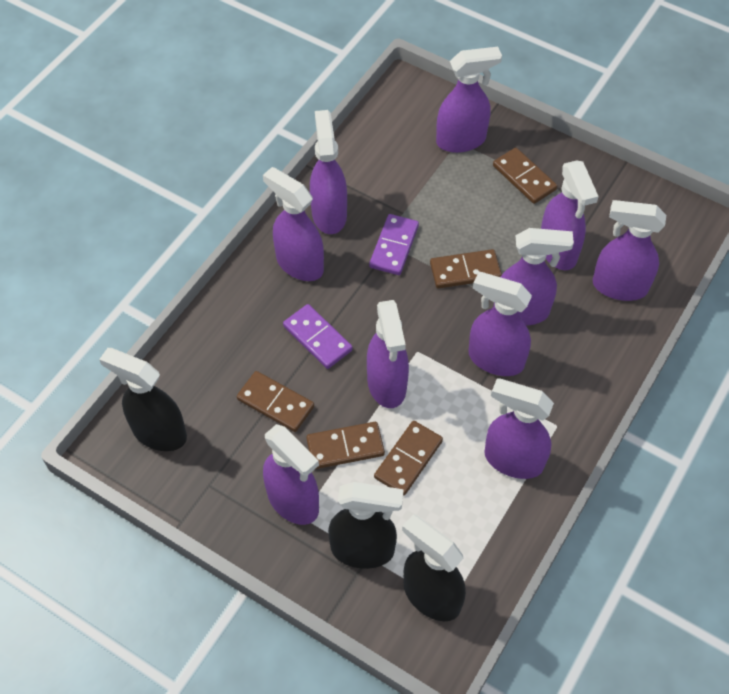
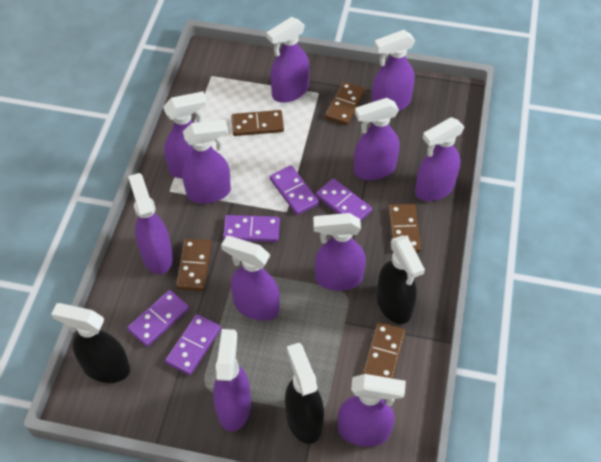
purple domino: 2 -> 5
purple spray bottle: 10 -> 11

